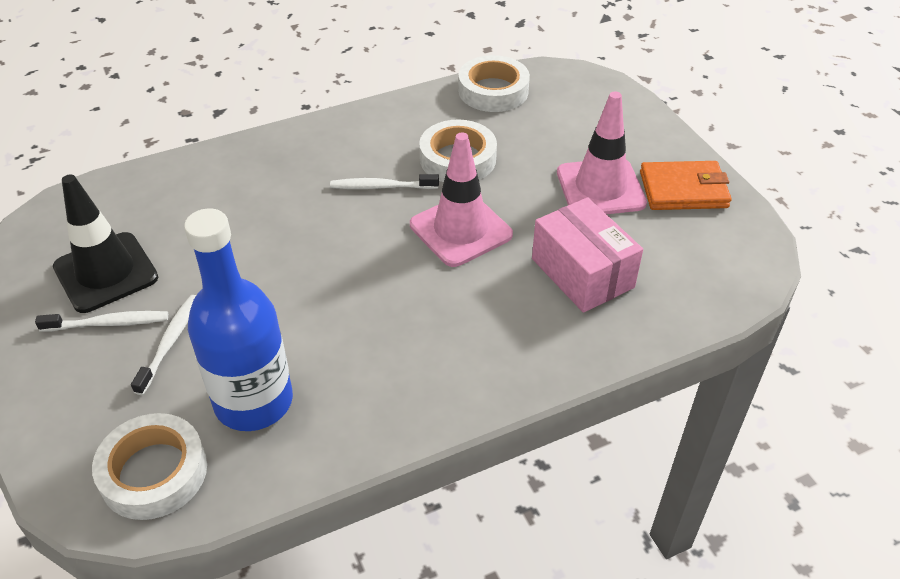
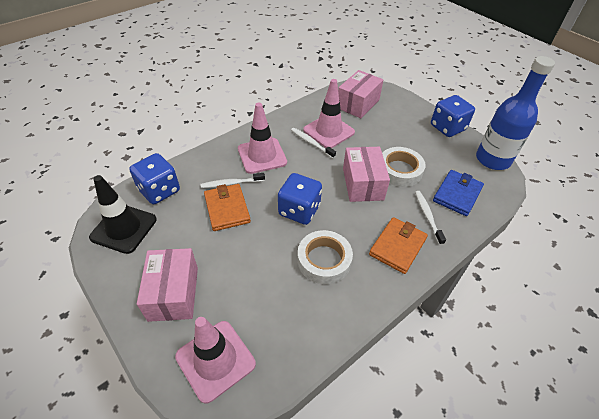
blue dice: 0 -> 3
blue wallet: 0 -> 1
orange wallet: 1 -> 2
pink box: 1 -> 3
pink traffic cone: 2 -> 3
white tape: 3 -> 2

